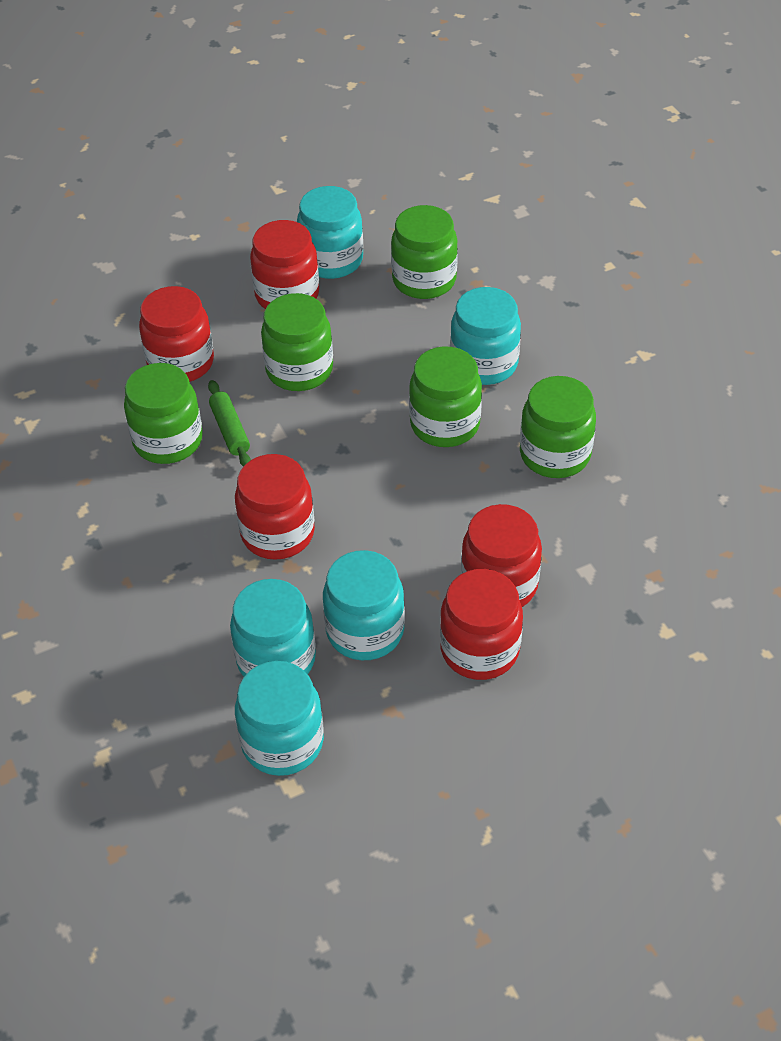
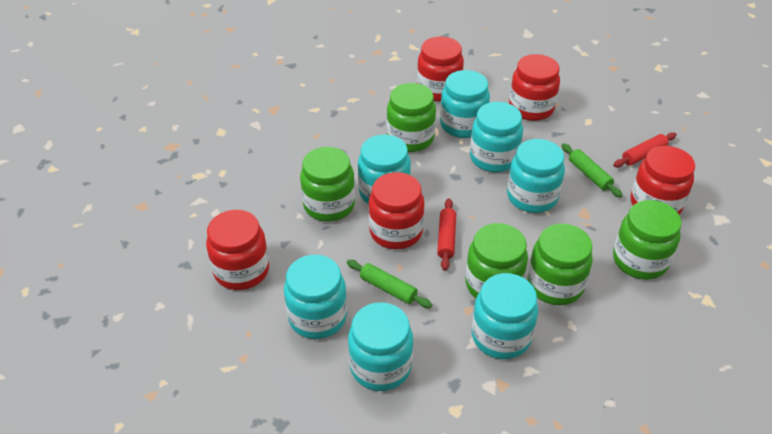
green rolling pin: 1 -> 2
red rolling pin: 0 -> 2
turquoise jar: 5 -> 7

